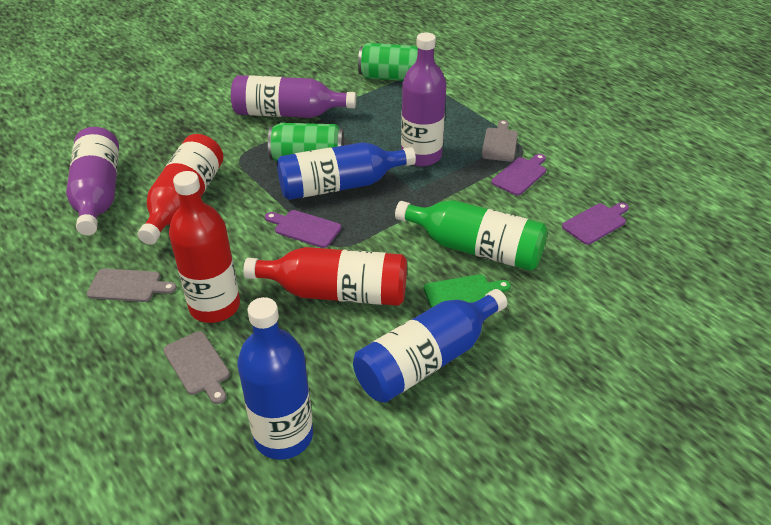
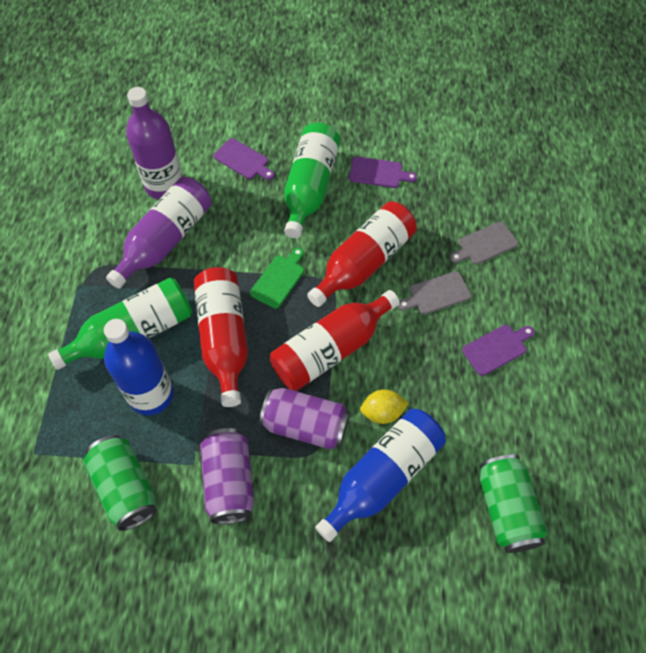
blue bottle: 3 -> 2
green bottle: 1 -> 2
grey cutting board: 3 -> 2
purple bottle: 3 -> 2
purple can: 0 -> 2
yellow lemon: 0 -> 1

